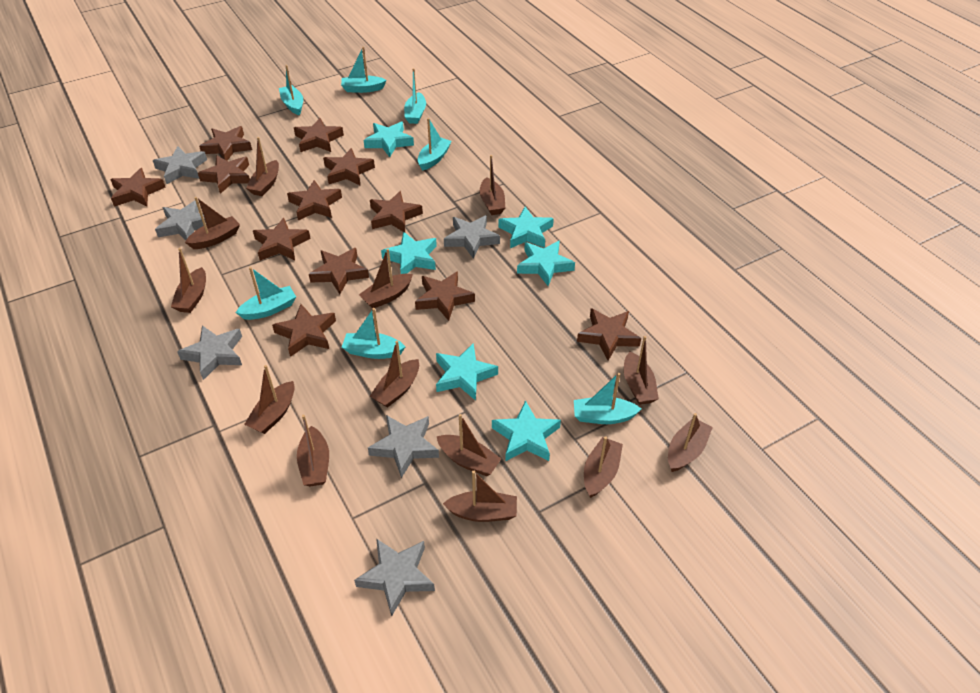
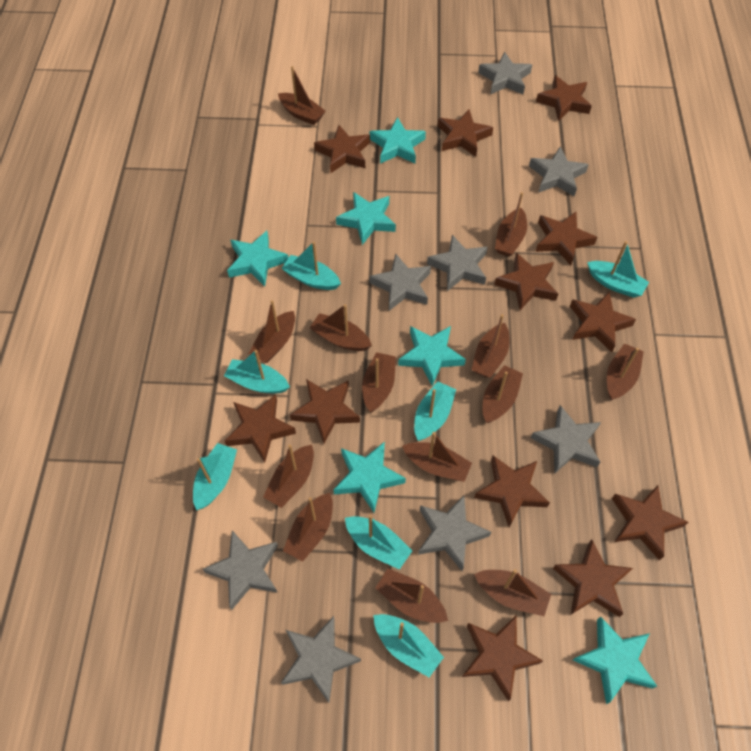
grey star: 6 -> 8

